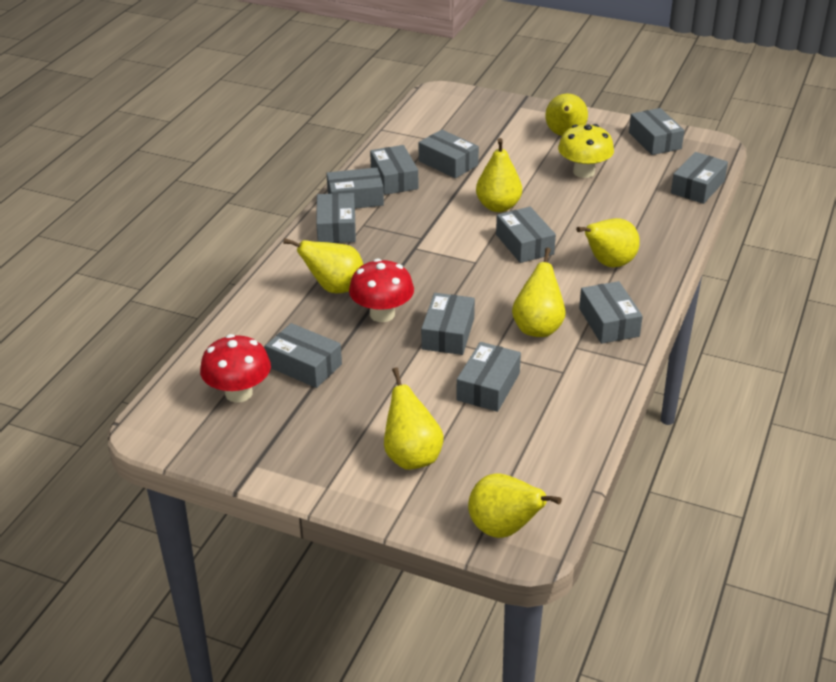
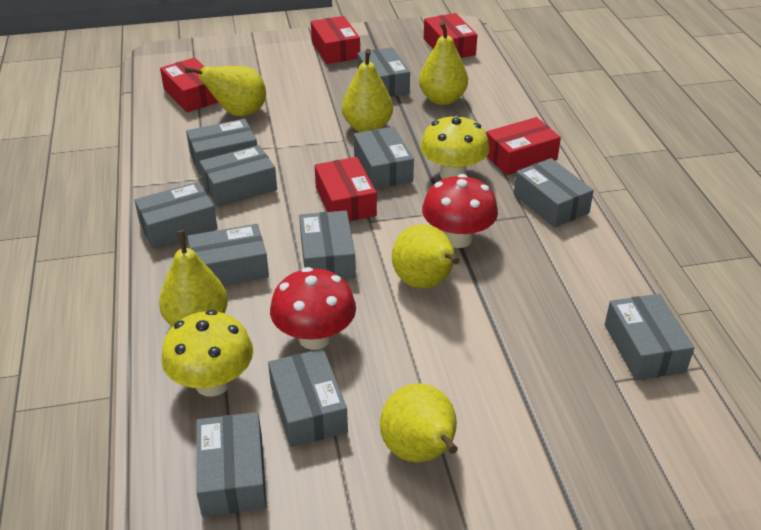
red box: 0 -> 5
yellow mushroom: 1 -> 2
yellow pear: 7 -> 6

